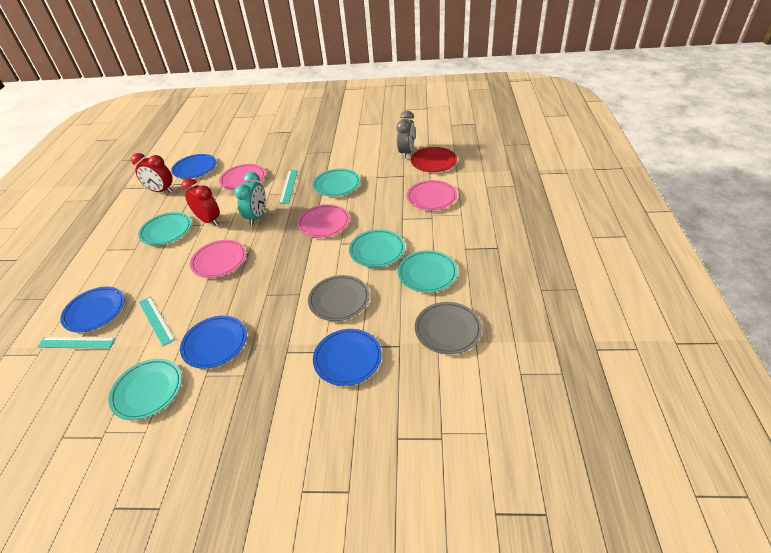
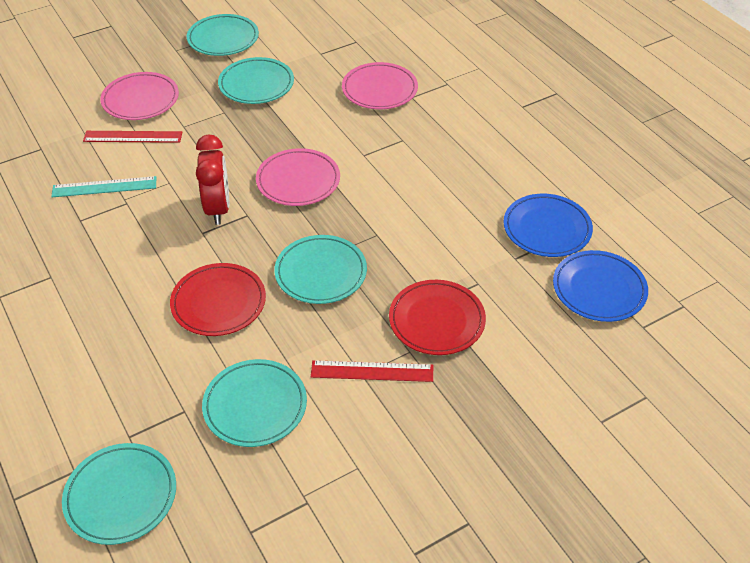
blue plate: 4 -> 2
grey clock: 1 -> 0
grey plate: 2 -> 0
pink plate: 4 -> 3
red clock: 2 -> 1
red plate: 1 -> 2
red ruler: 0 -> 2
turquoise clock: 1 -> 0
turquoise ruler: 3 -> 1

